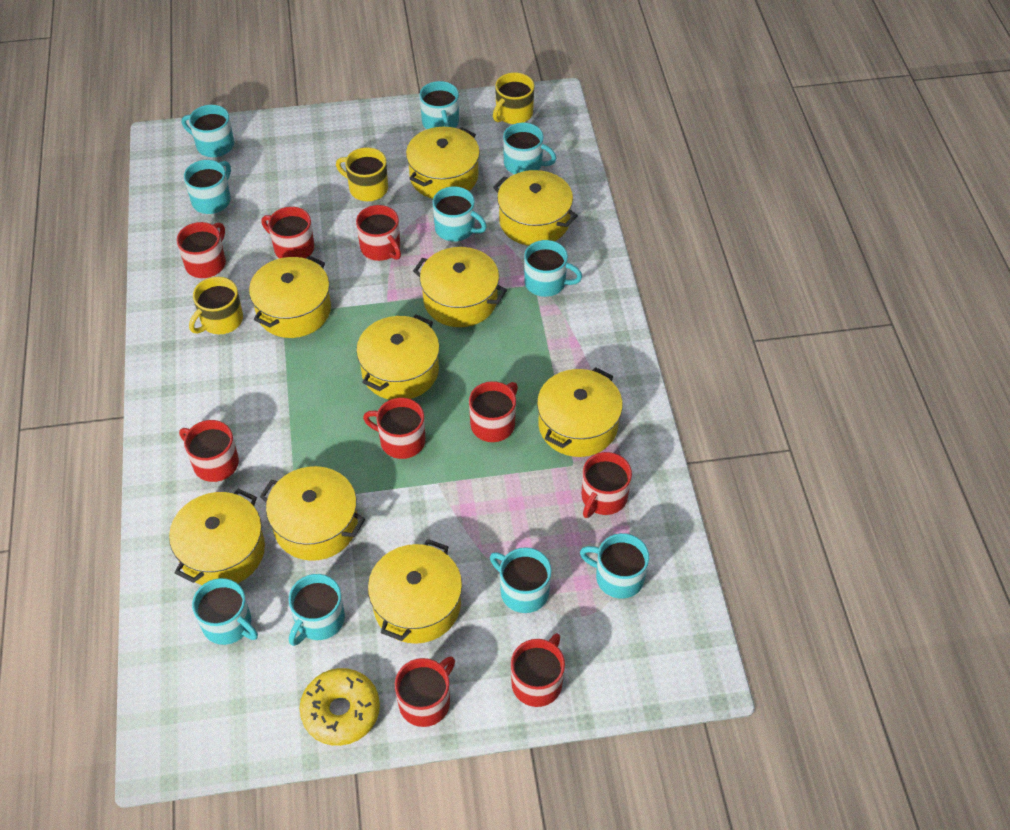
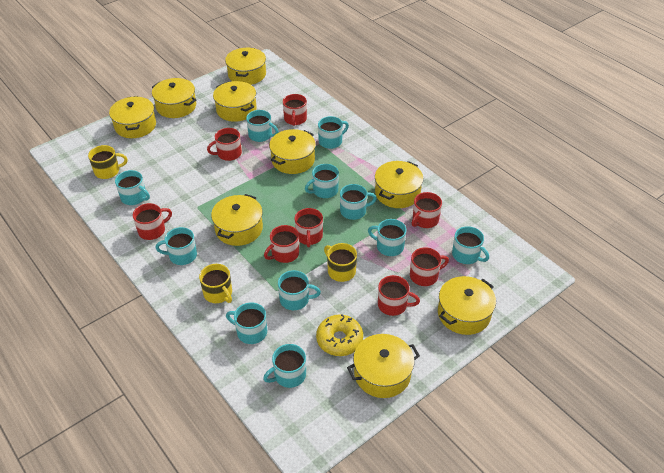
red mug: 9 -> 8
turquoise mug: 10 -> 11

